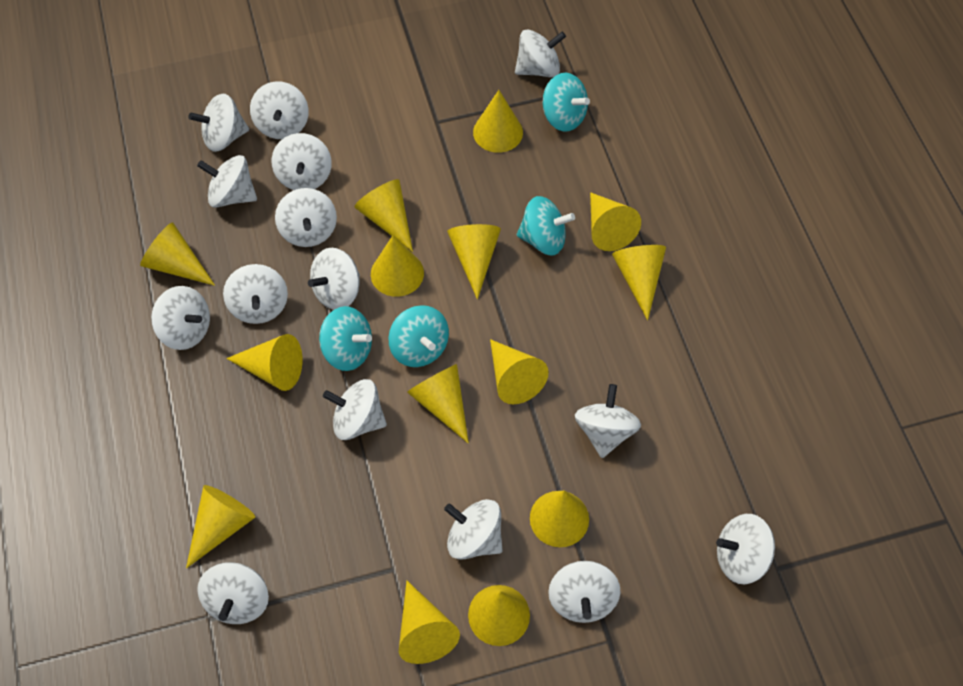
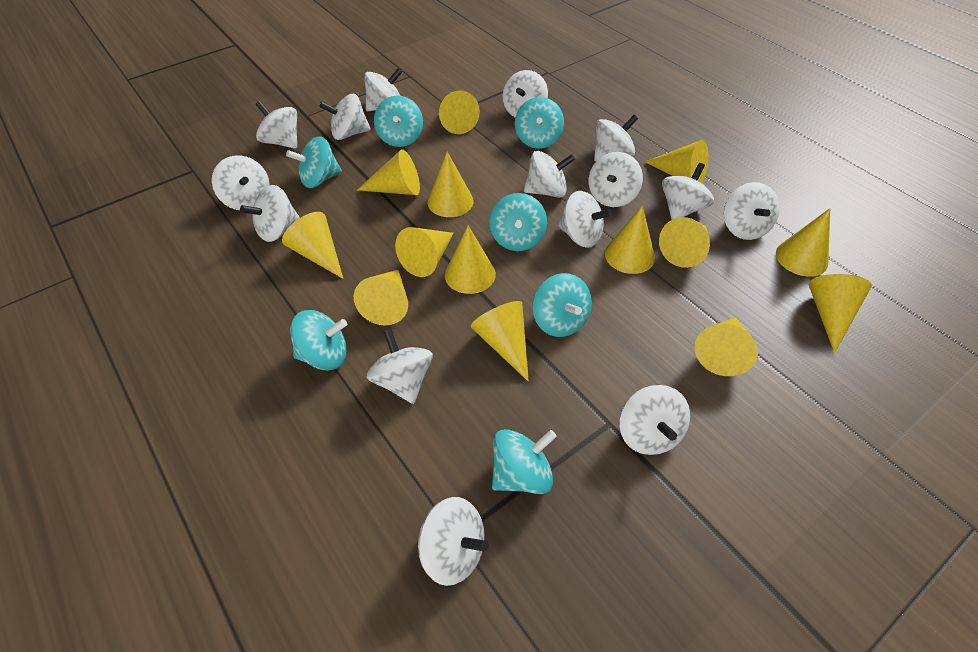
turquoise spinning top: 4 -> 7

